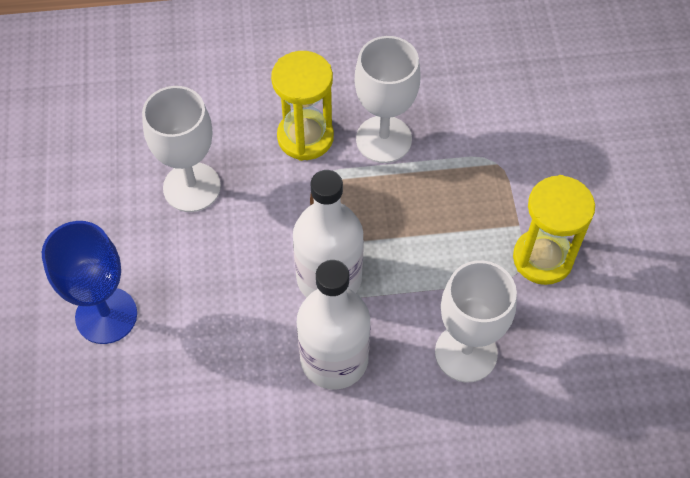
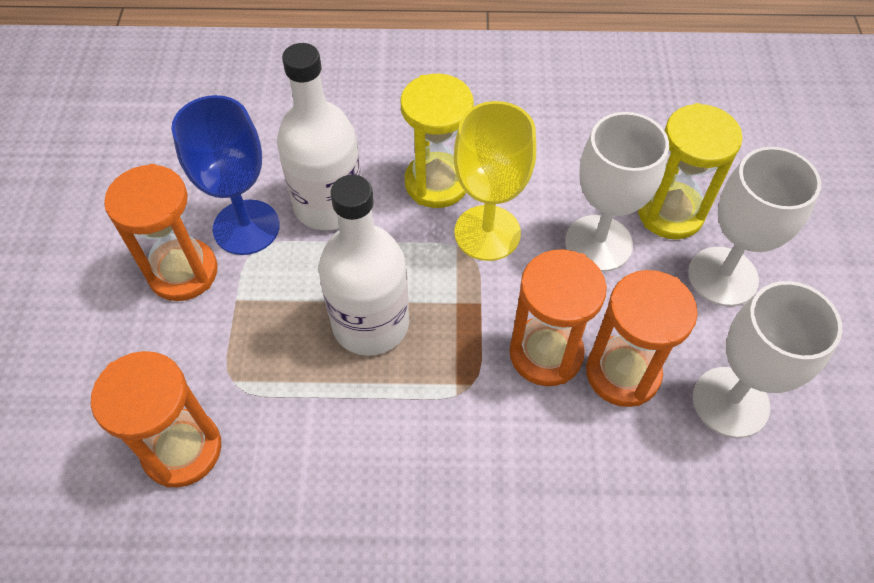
orange hourglass: 0 -> 4
yellow goblet: 0 -> 1

